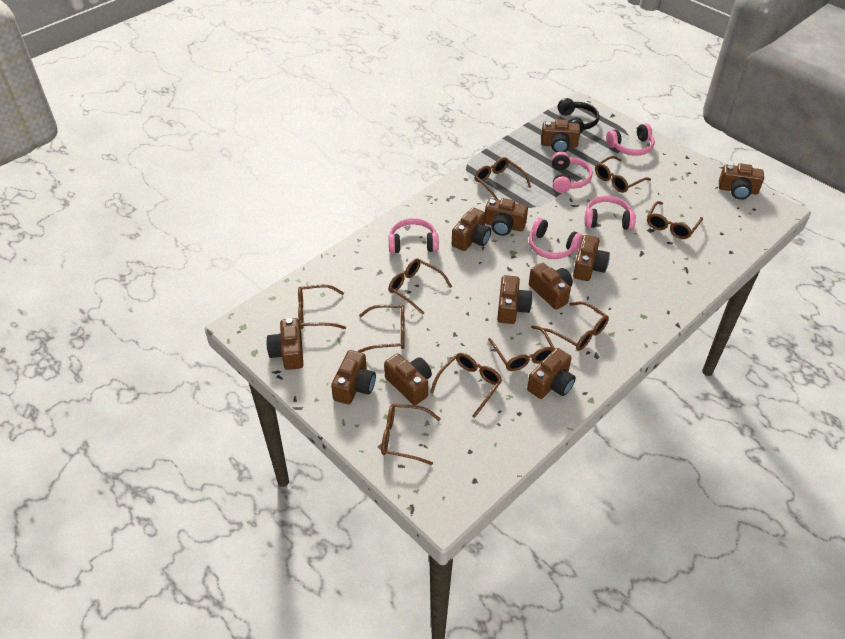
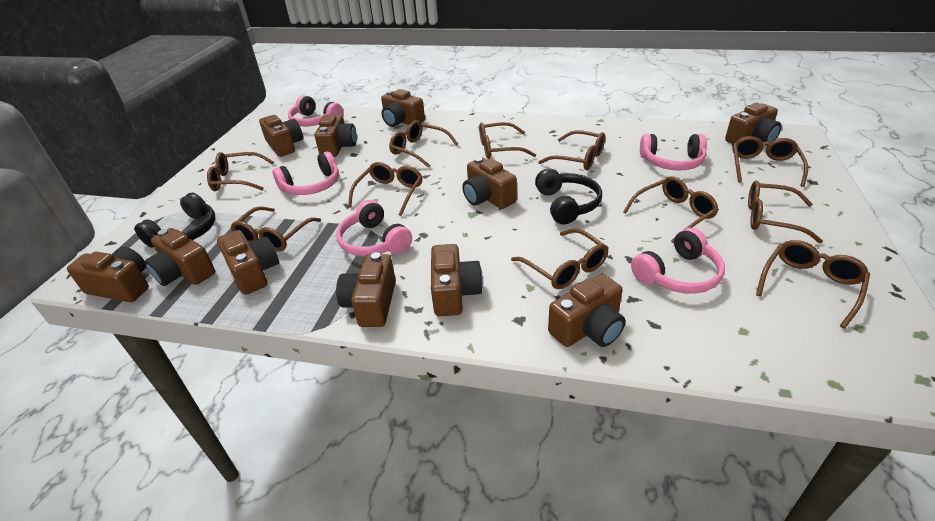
black headphones: 1 -> 2
brown glasses: 10 -> 11

